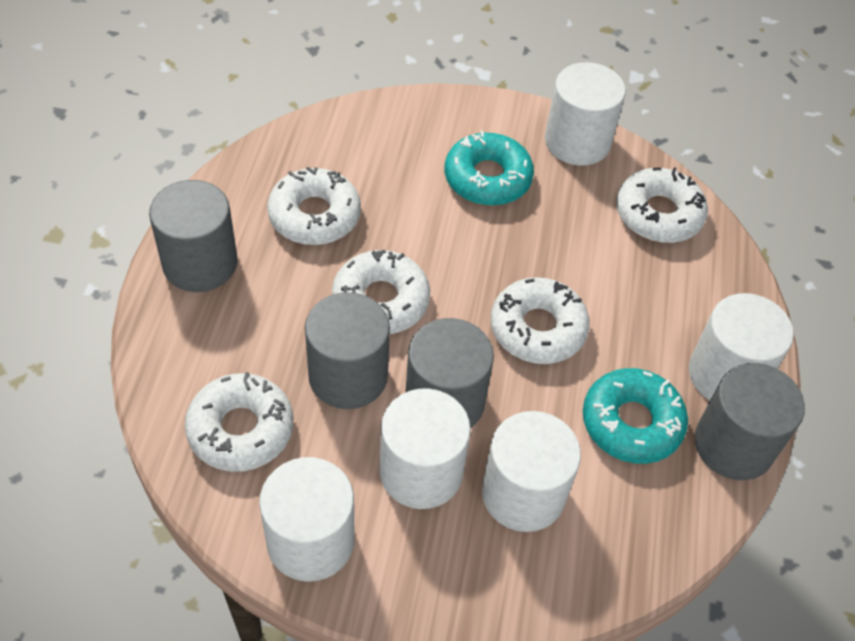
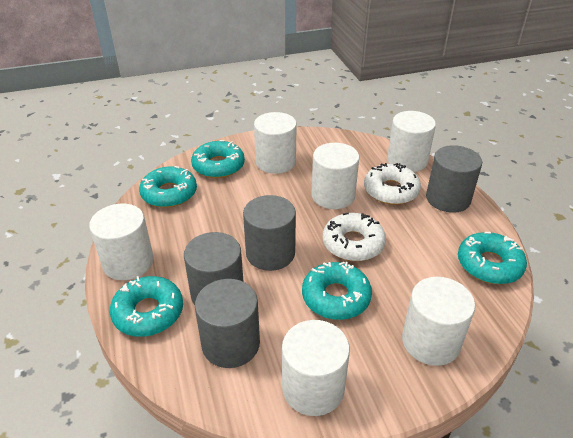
turquoise donut: 2 -> 5
white cylinder: 5 -> 6
white donut: 5 -> 2

